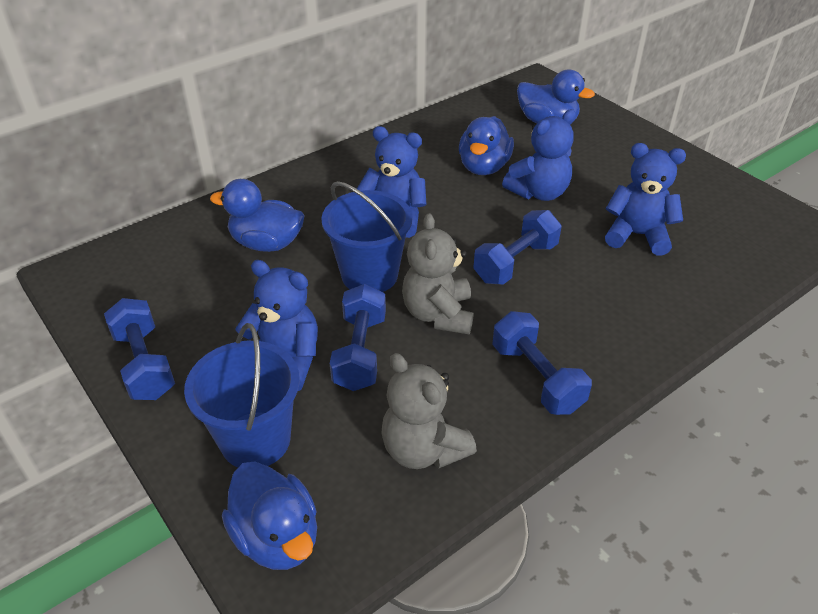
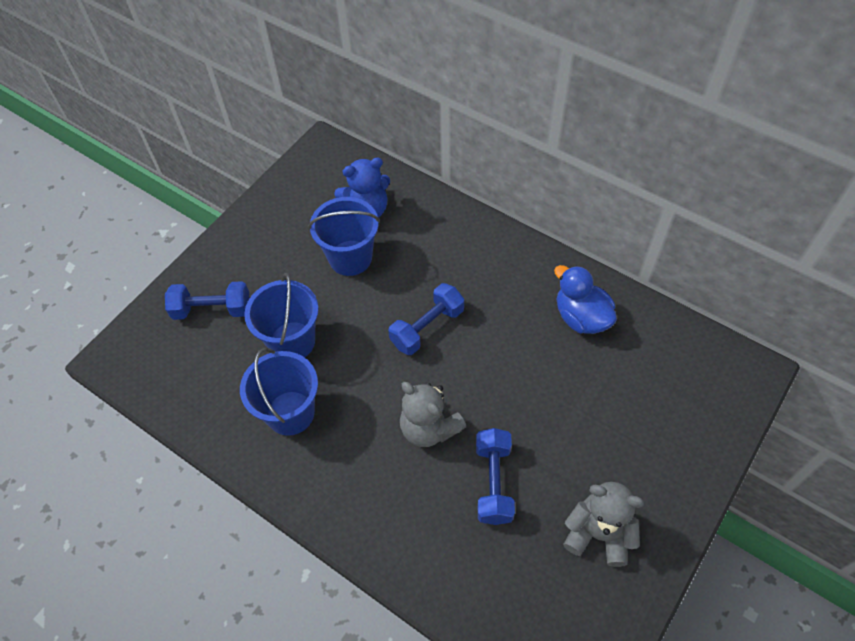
blue bucket: 2 -> 3
blue duck: 4 -> 1
blue dumbbell: 4 -> 3
blue teddy bear: 4 -> 1

